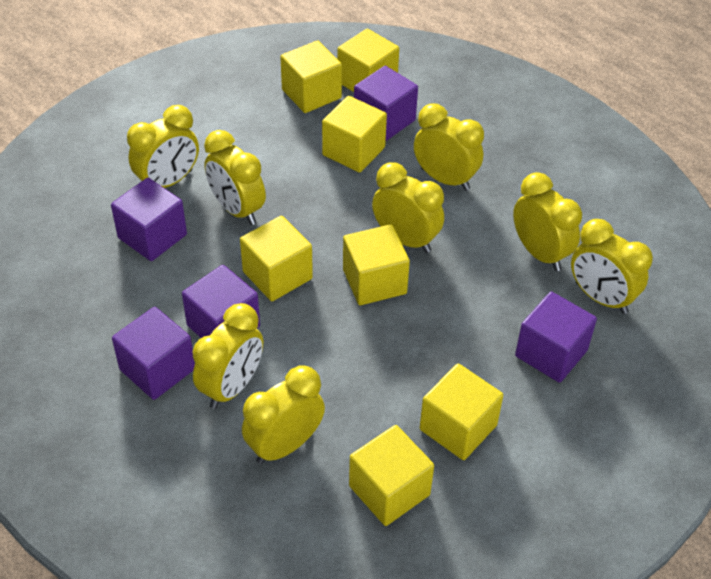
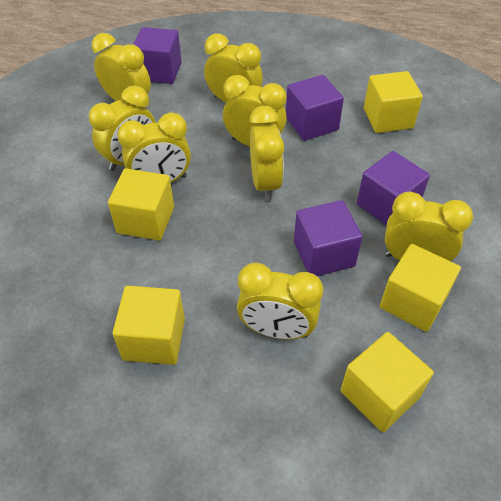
purple cube: 5 -> 4
yellow cube: 7 -> 5

